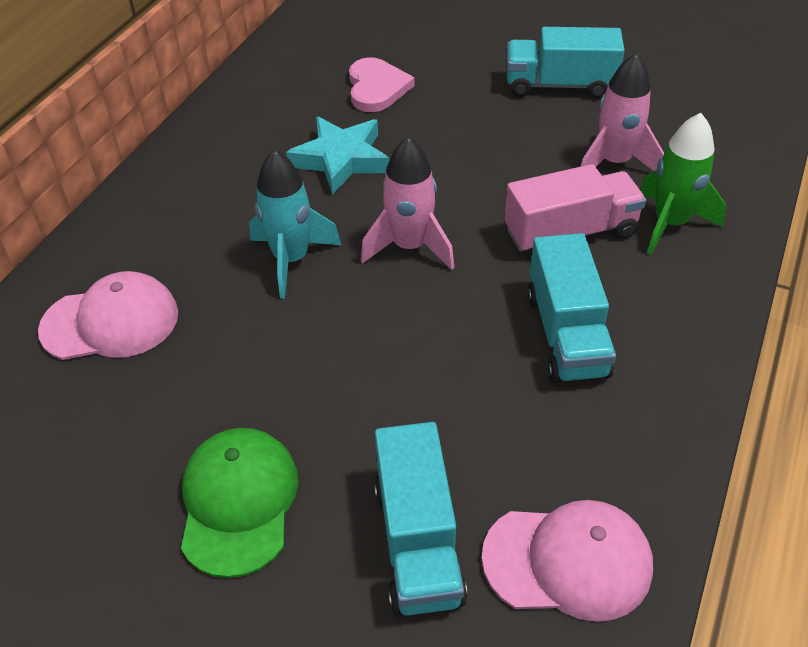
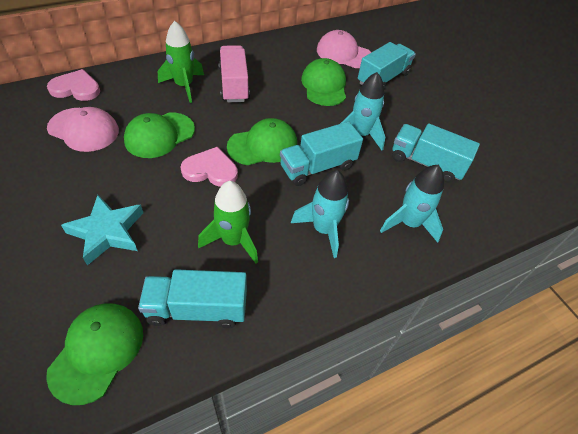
green cap: 1 -> 4
green rocket: 1 -> 2
pink heart: 1 -> 2
pink rocket: 2 -> 0
turquoise rocket: 1 -> 3
turquoise truck: 3 -> 4

